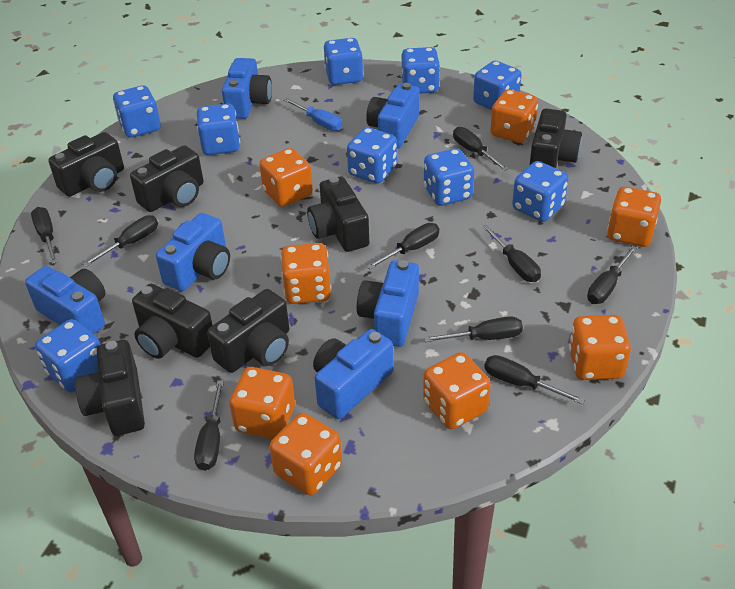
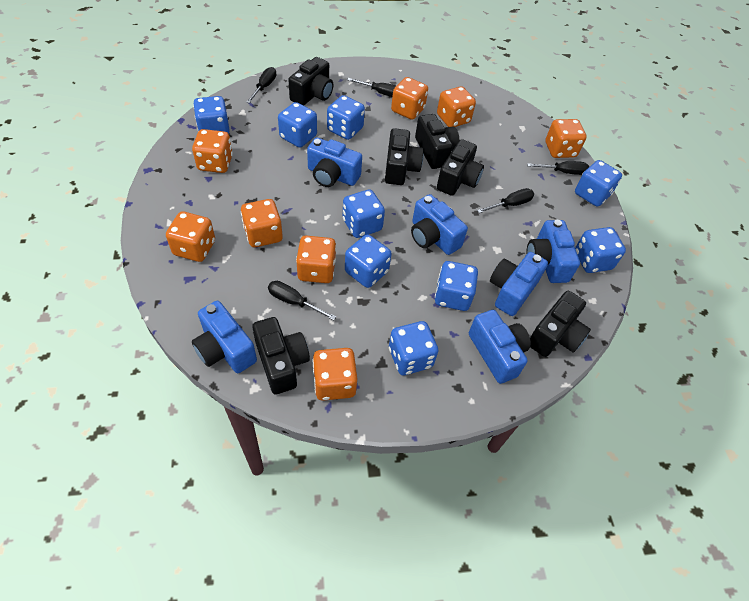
black camera: 7 -> 6
black screwdriver: 9 -> 5
blue screwdriver: 1 -> 0

